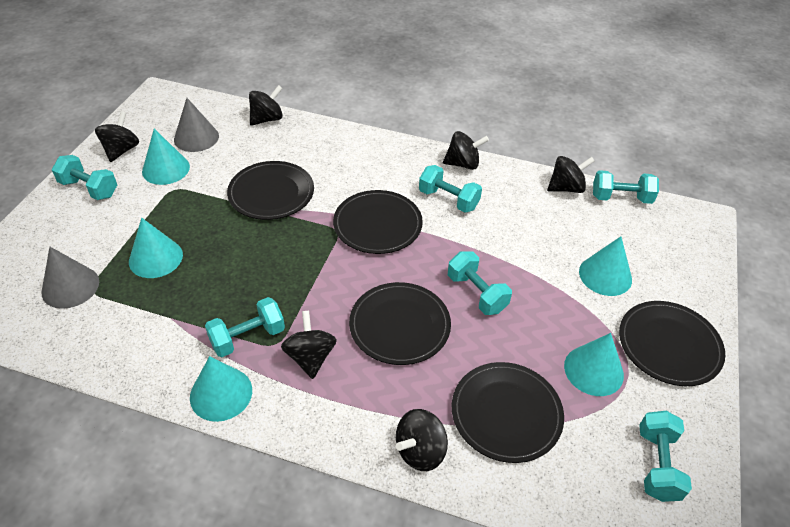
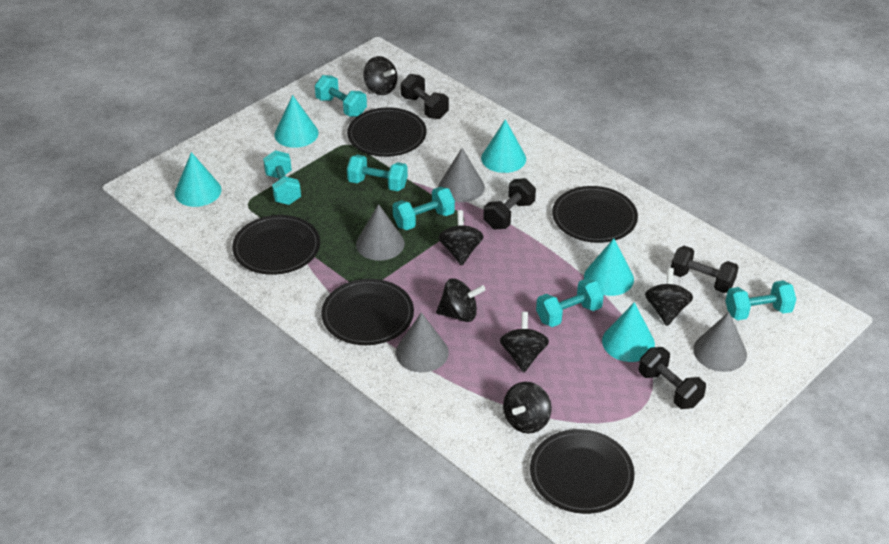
black dumbbell: 0 -> 4
grey cone: 2 -> 4

